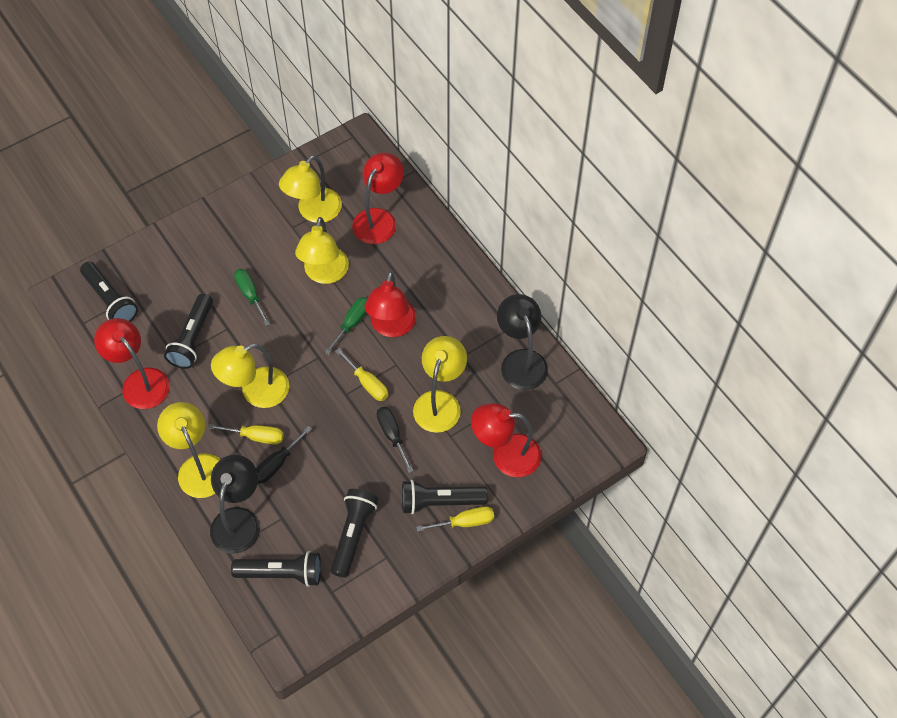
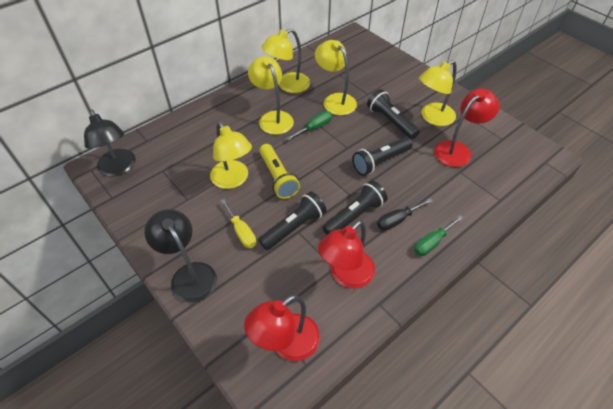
black flashlight: 5 -> 4
black screwdriver: 2 -> 1
red lamp: 4 -> 3
yellow flashlight: 0 -> 1
yellow screwdriver: 3 -> 1

